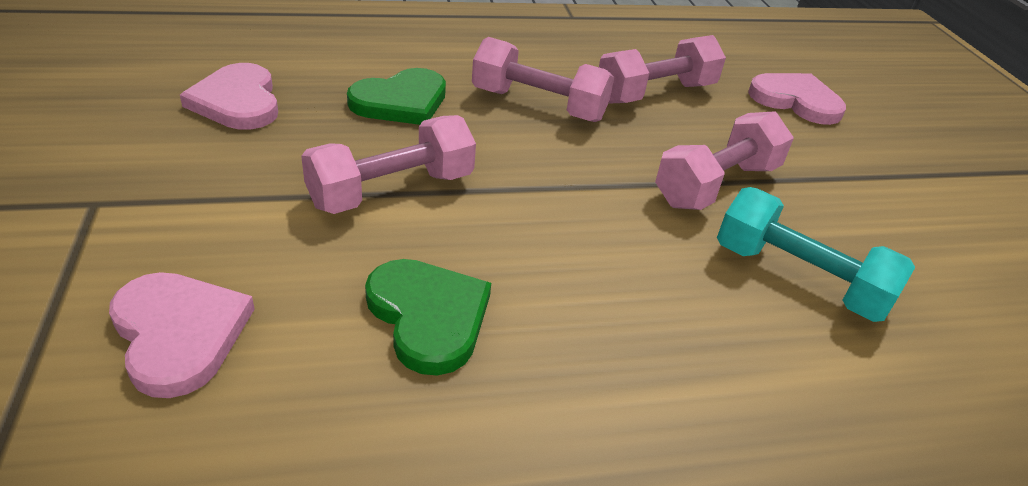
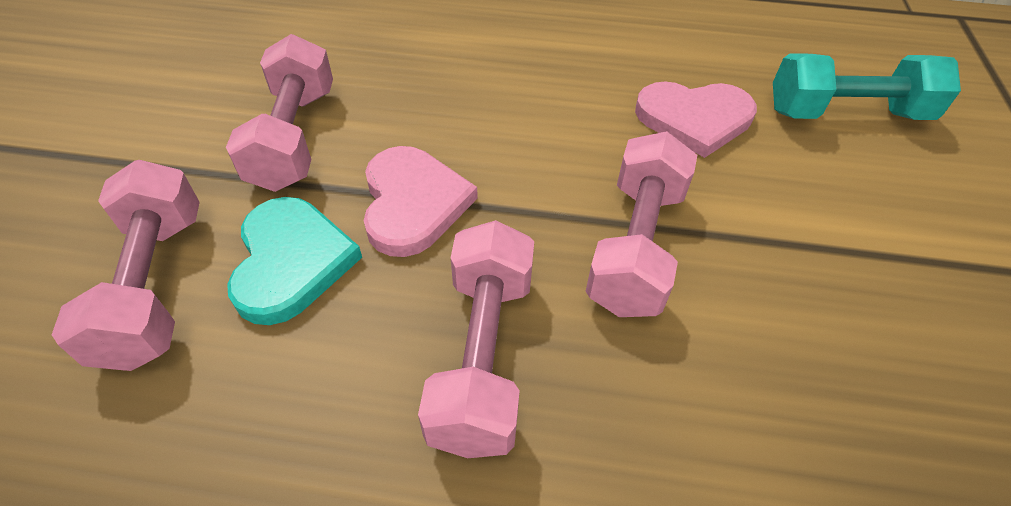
green heart: 2 -> 0
pink heart: 3 -> 2
turquoise heart: 0 -> 1

